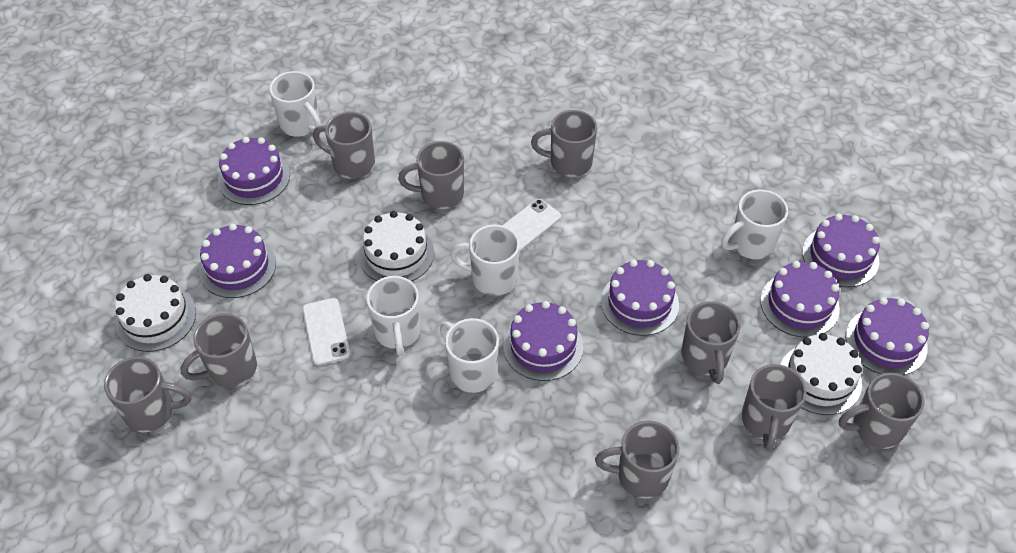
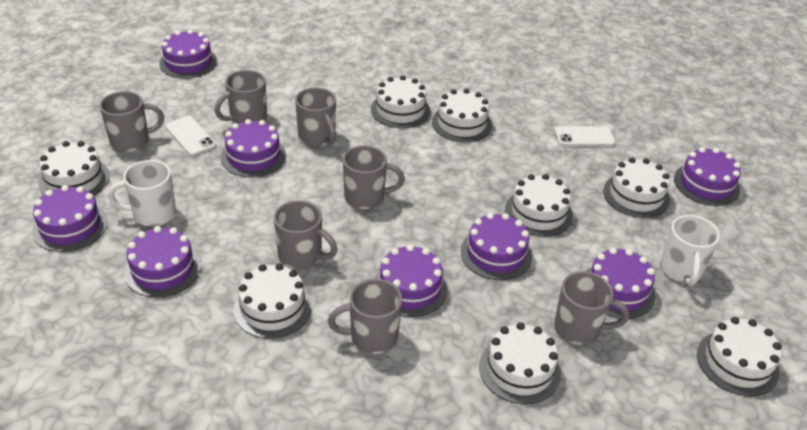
grey mug: 9 -> 7
purple cake: 7 -> 8
white cake: 3 -> 8
white mug: 5 -> 2

